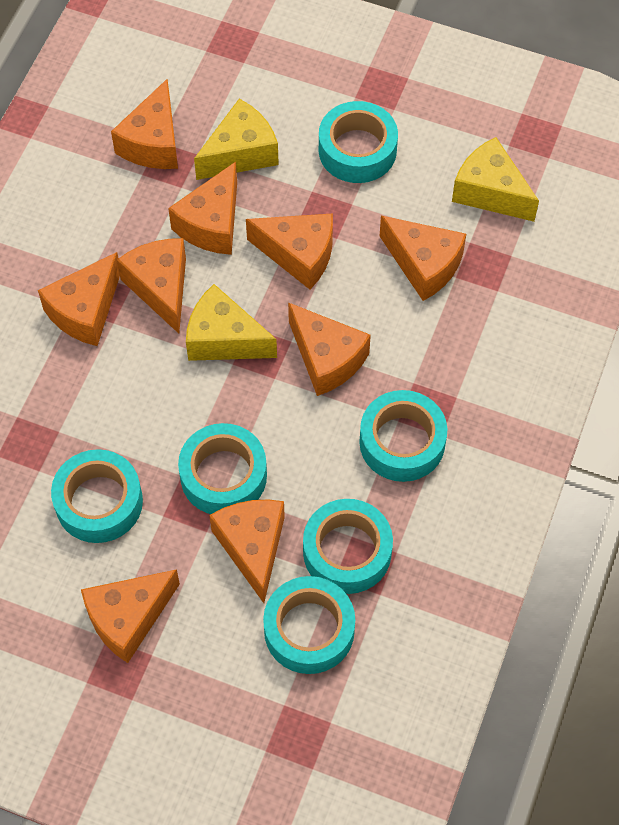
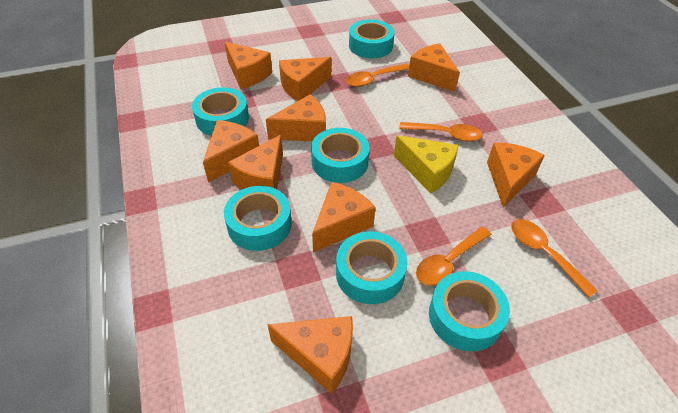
orange spoon: 0 -> 4
yellow cheese: 3 -> 1

